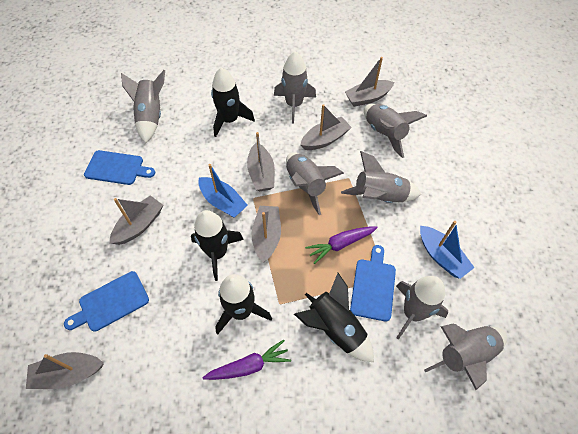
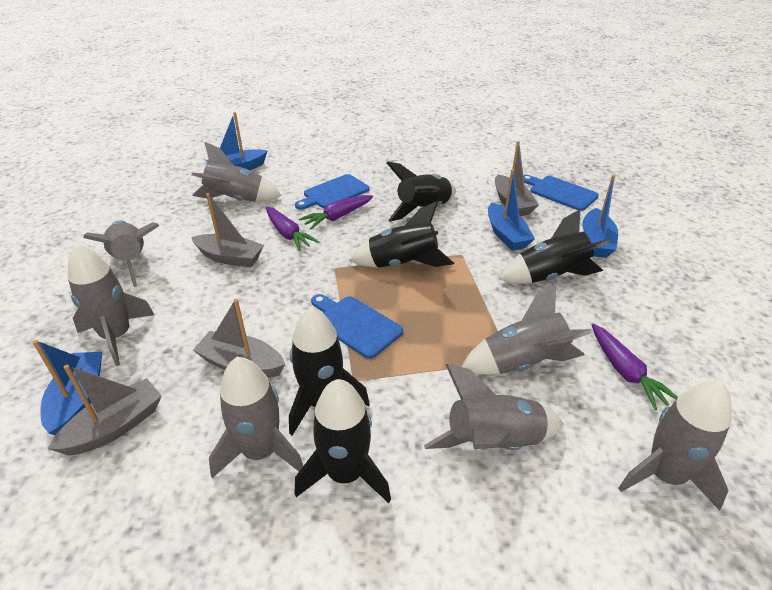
black rocket: 4 -> 5
blue boat: 2 -> 4
grey boat: 6 -> 4
purple carrot: 2 -> 3

